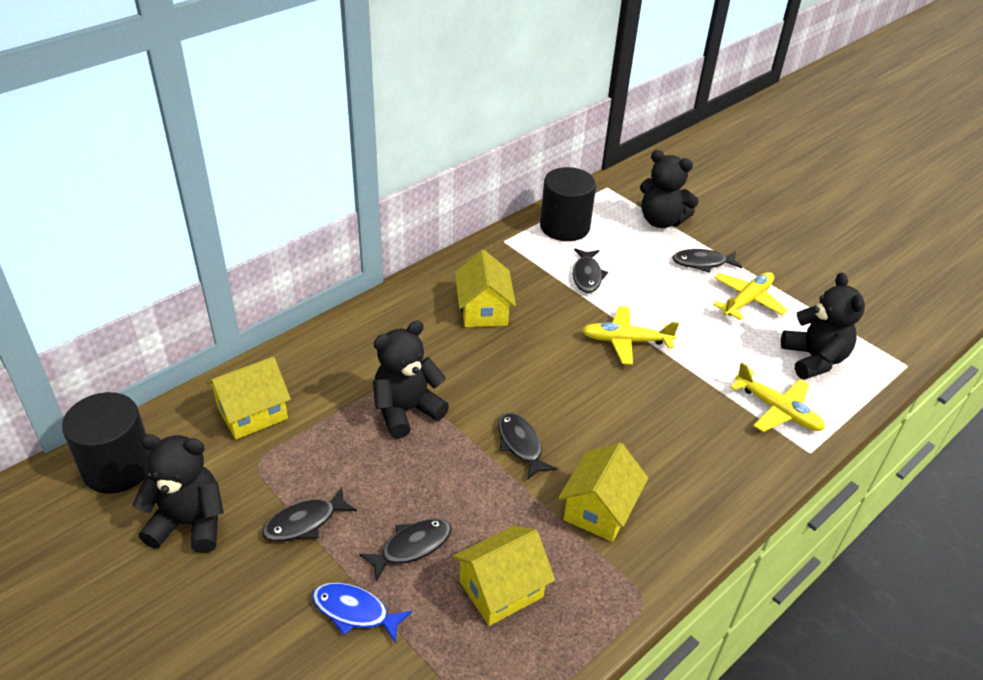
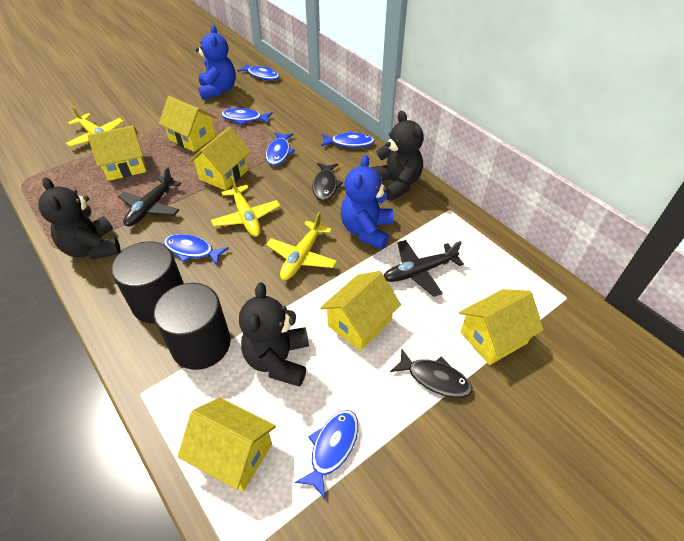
black fish: 5 -> 2
black plane: 0 -> 2
black teddy bear: 4 -> 3
blue fish: 1 -> 6
blue teddy bear: 0 -> 2
yellow house: 4 -> 6

